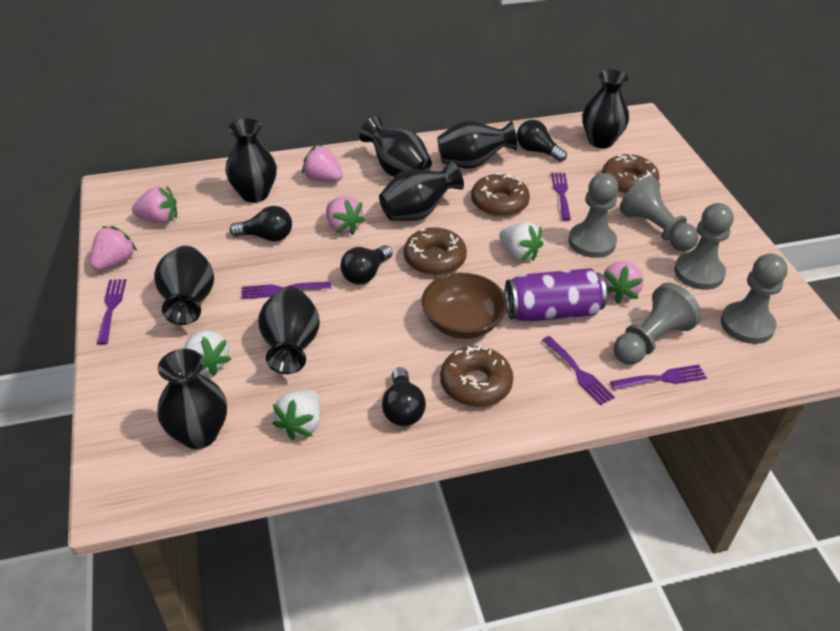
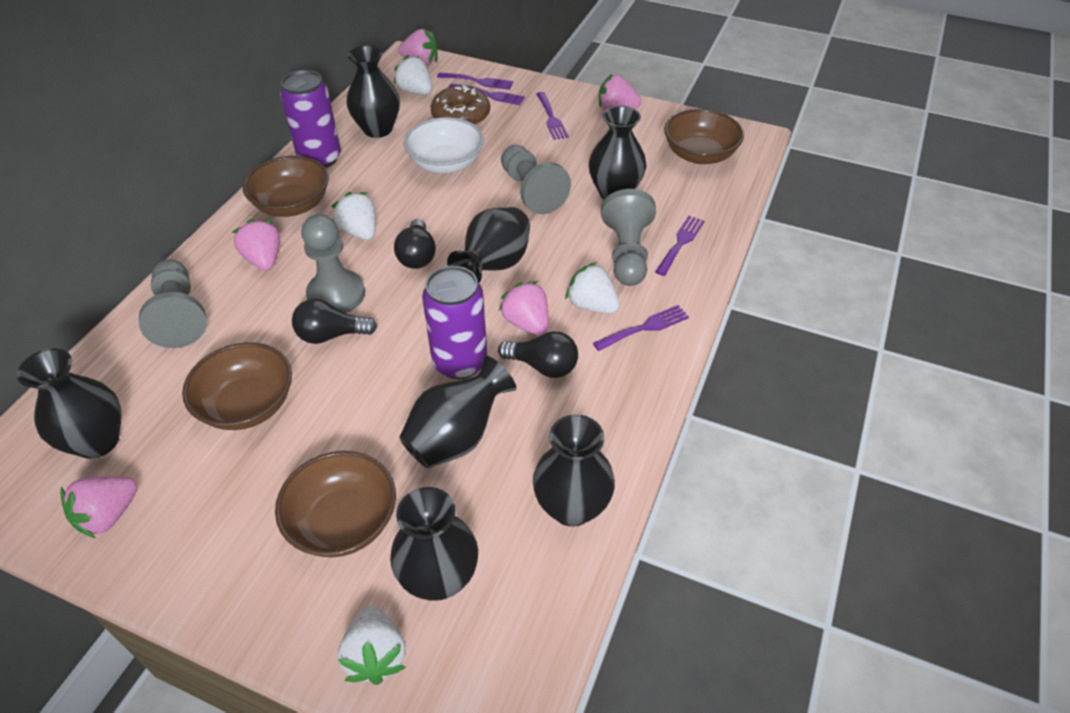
black light bulb: 4 -> 3
black vase: 8 -> 7
brown bowl: 1 -> 4
brown donut: 4 -> 1
grey pawn: 5 -> 4
purple can: 1 -> 2
white bowl: 0 -> 1
white strawberry: 3 -> 4

